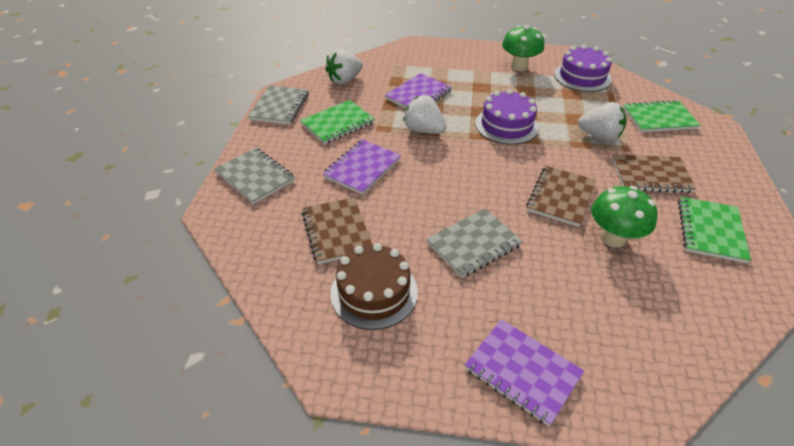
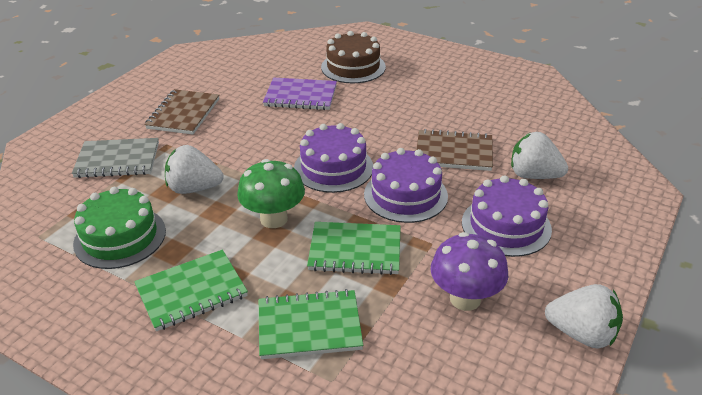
brown notebook: 3 -> 2
green cake: 0 -> 1
green mushroom: 2 -> 1
grey notebook: 3 -> 1
purple cake: 2 -> 3
purple mushroom: 0 -> 1
purple notebook: 3 -> 1

